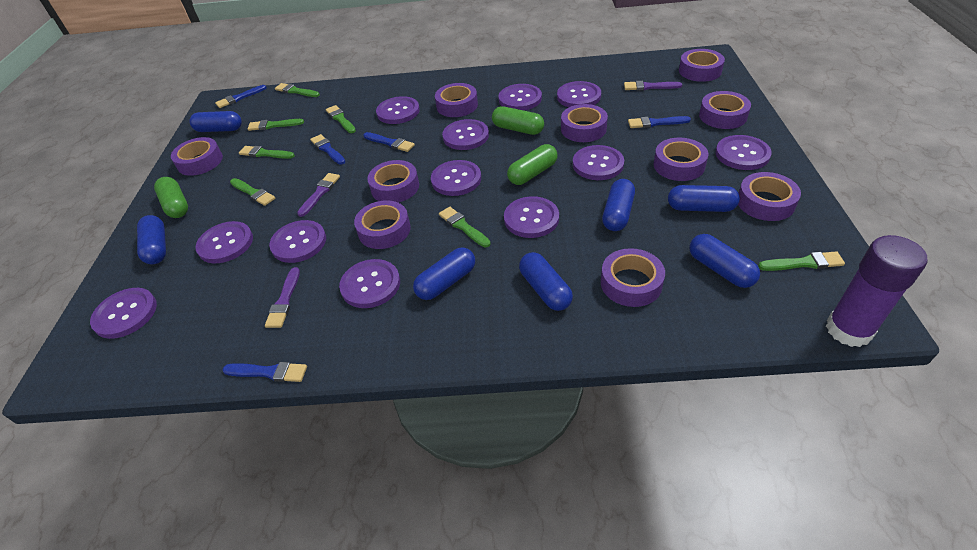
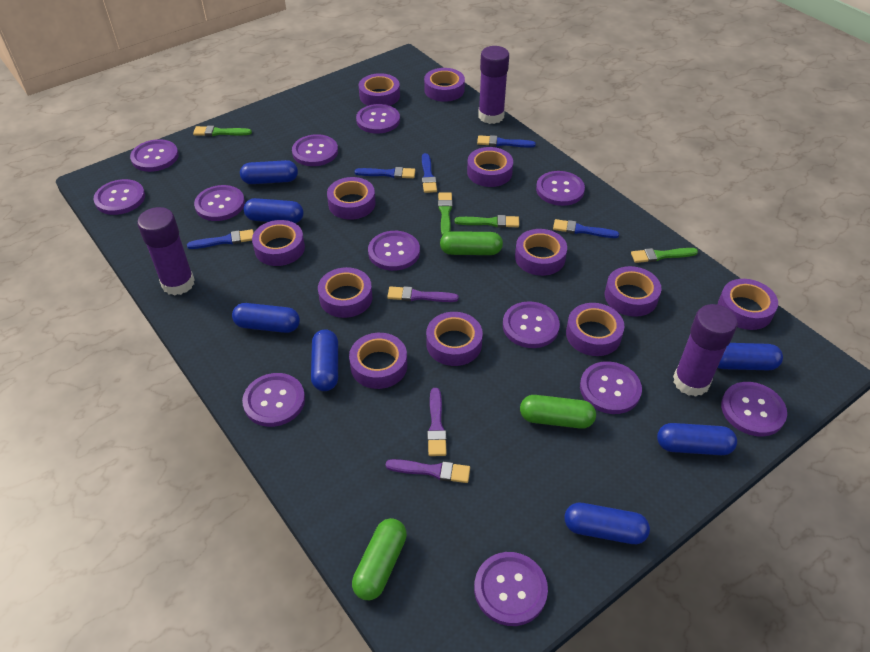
green brush: 7 -> 4
purple glue stick: 1 -> 3
purple tape: 10 -> 12

